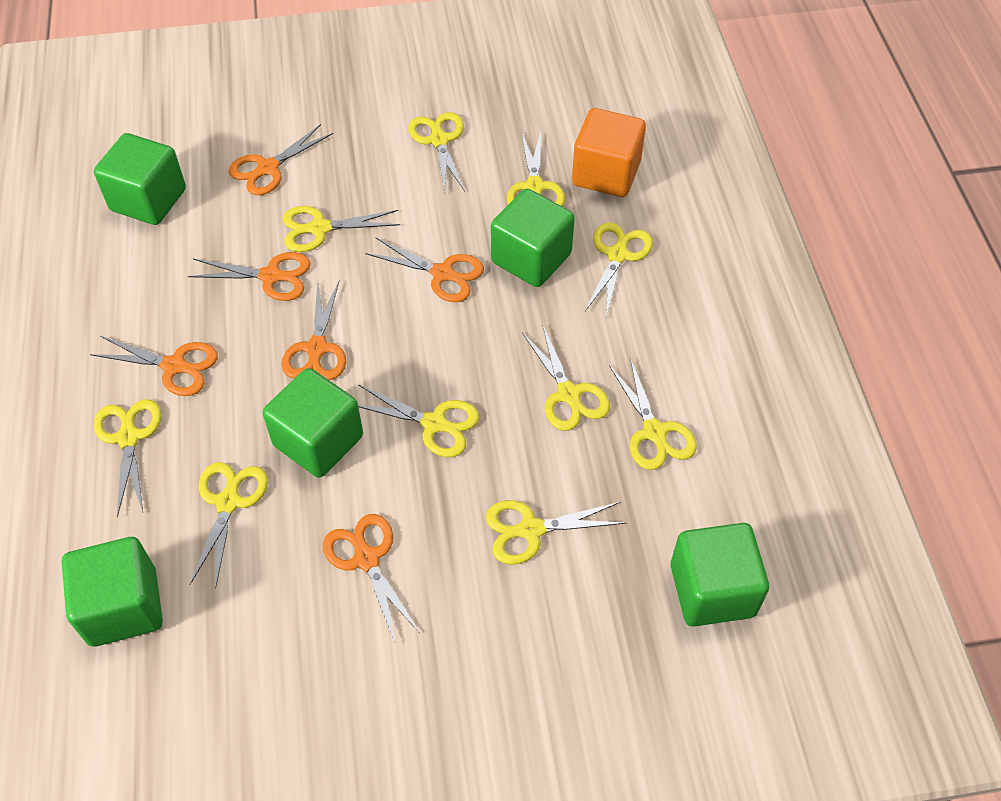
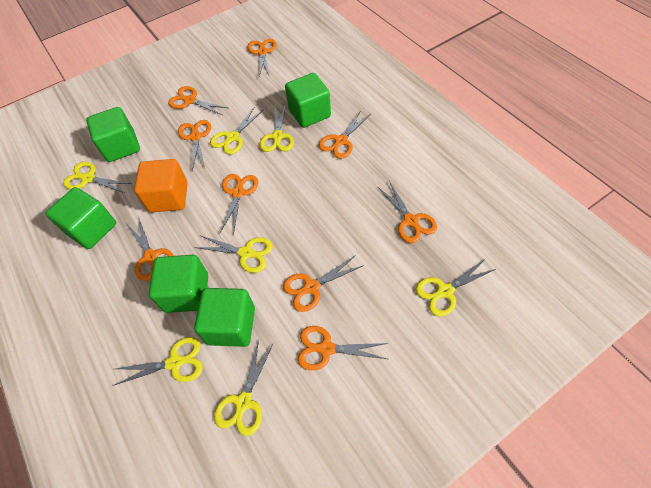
orange scissors: 6 -> 9
yellow scissors: 10 -> 7

